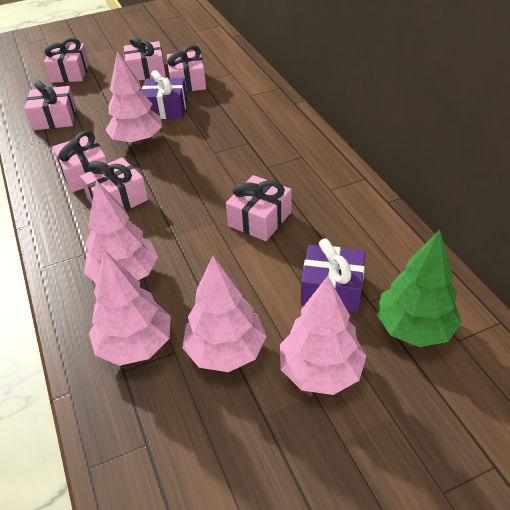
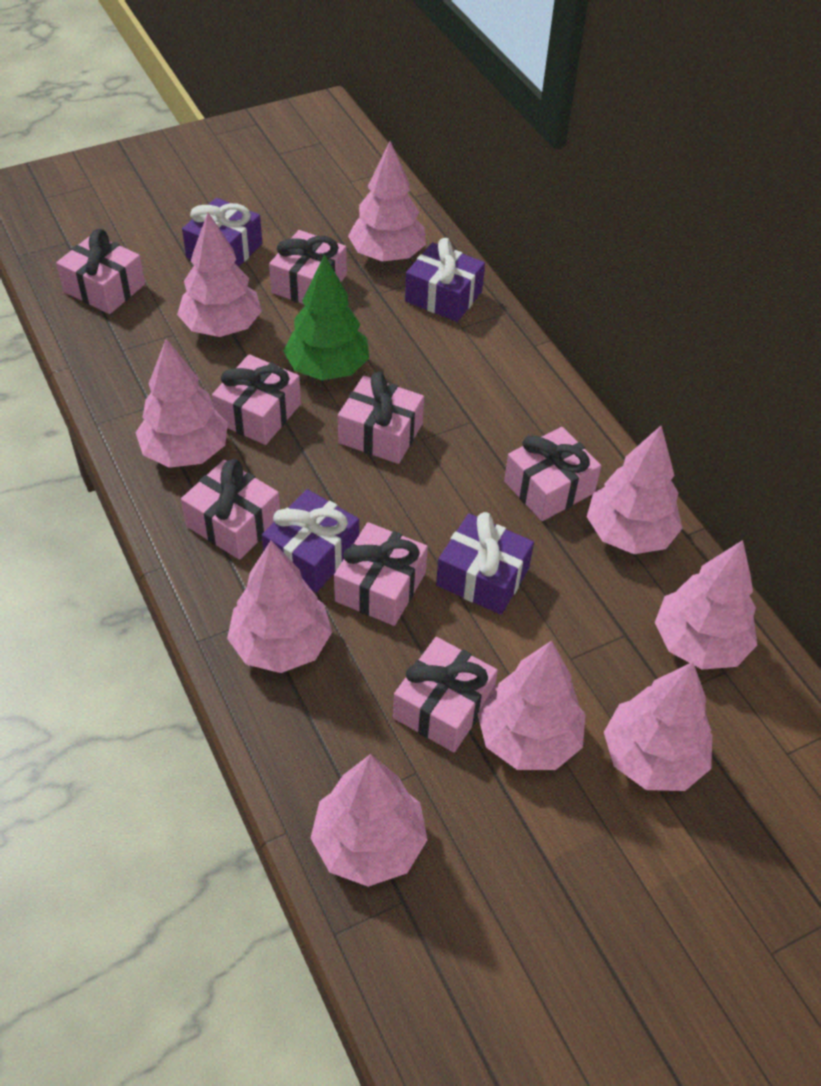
pink gift: 7 -> 8
pink tree: 5 -> 9
purple gift: 2 -> 4

